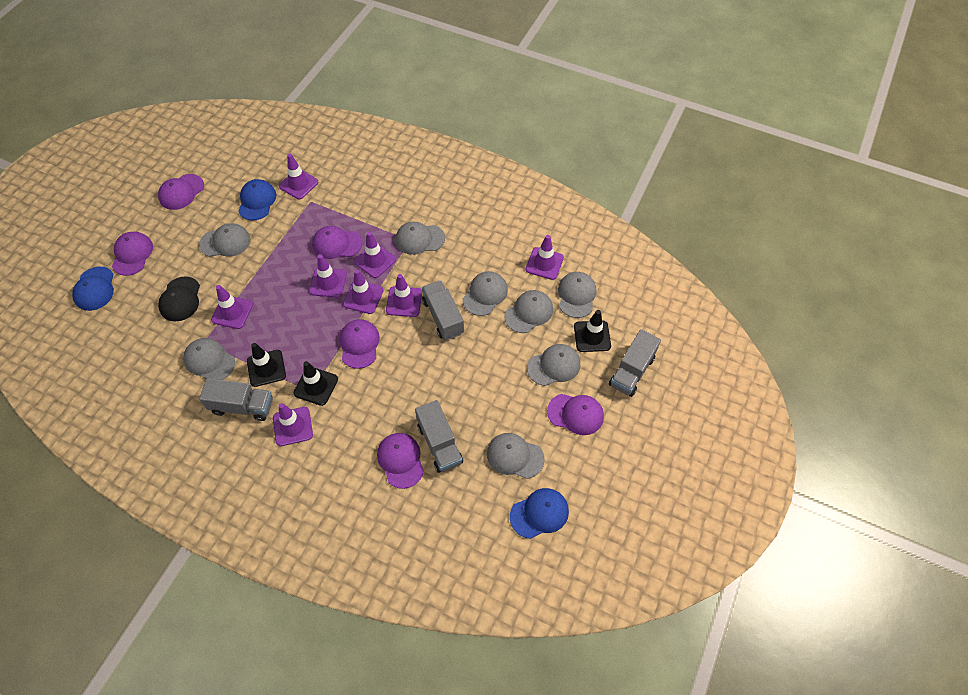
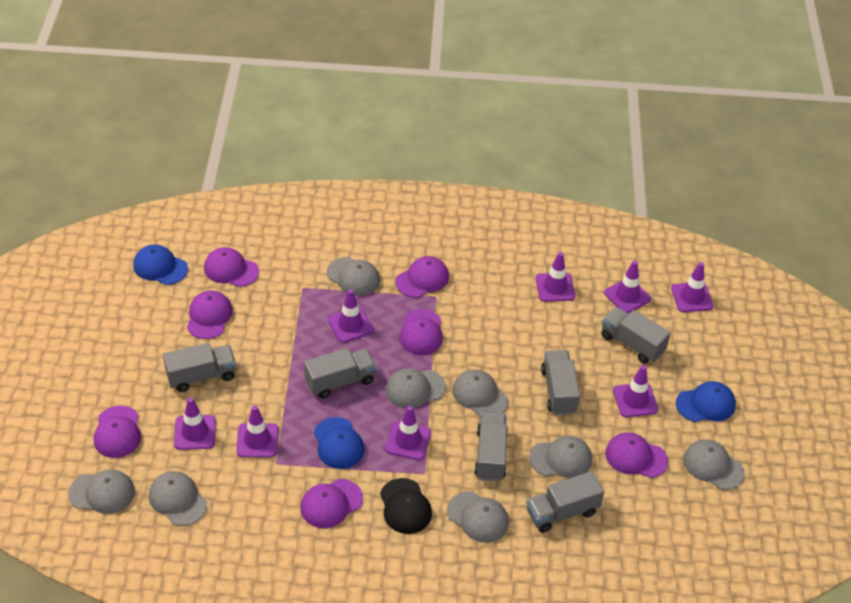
black traffic cone: 3 -> 0
grey truck: 4 -> 6
purple cap: 6 -> 7

